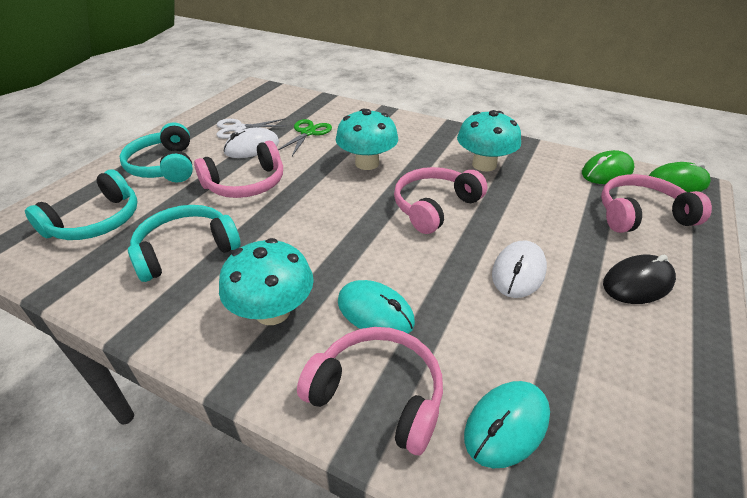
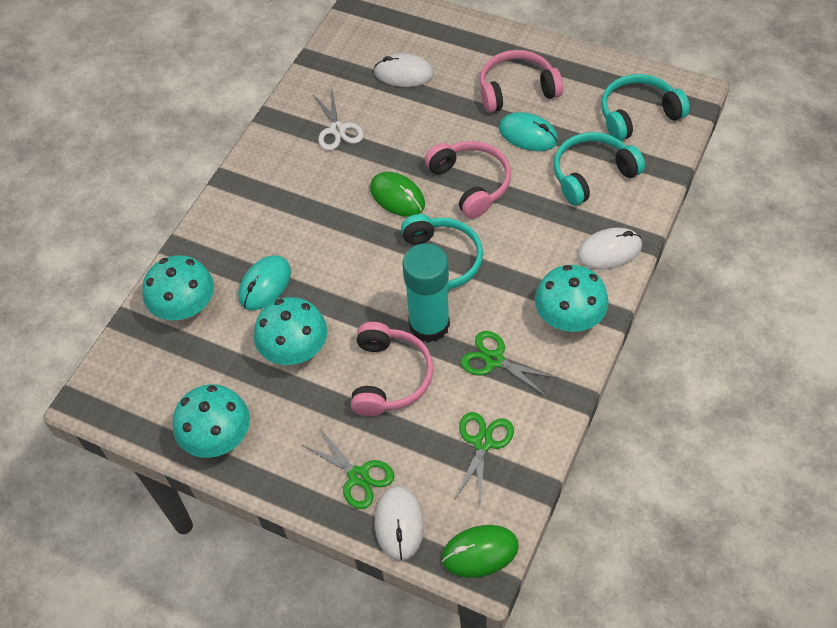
black mouse: 1 -> 0
green scissors: 1 -> 3
pink headphones: 4 -> 3
turquoise glue stick: 0 -> 1
turquoise mushroom: 3 -> 4
white mouse: 2 -> 3

